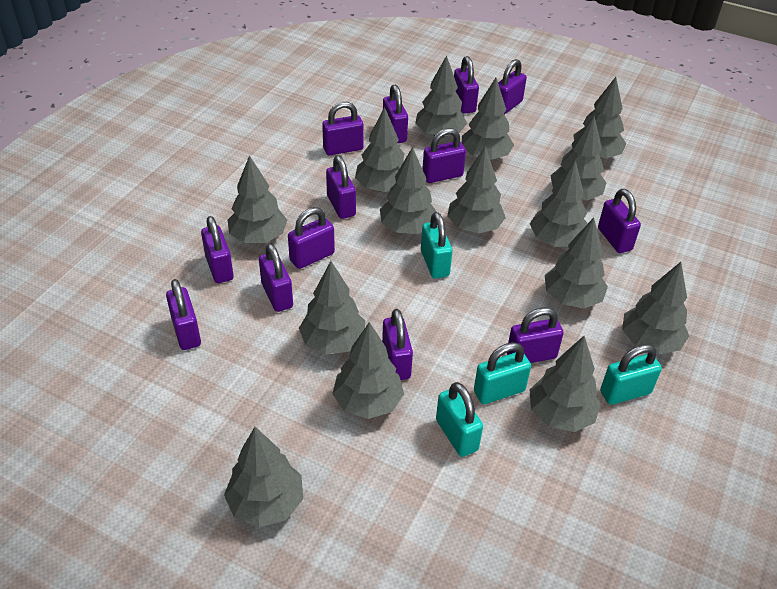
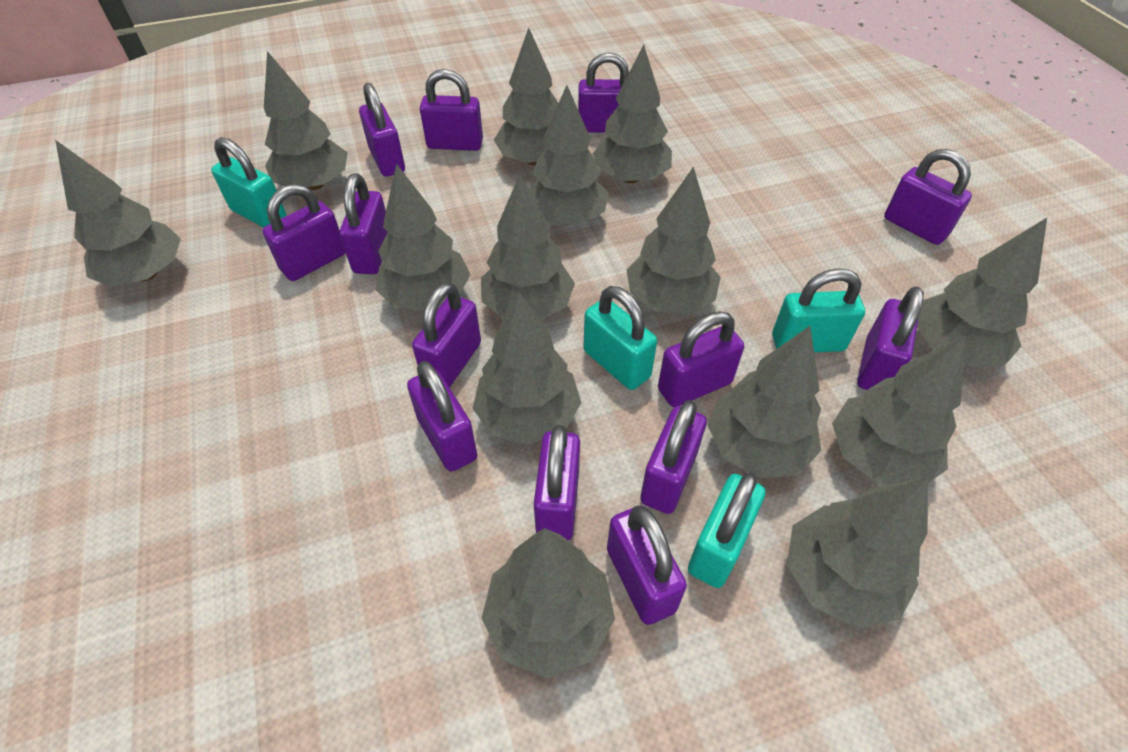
grey tree: 15 -> 14

